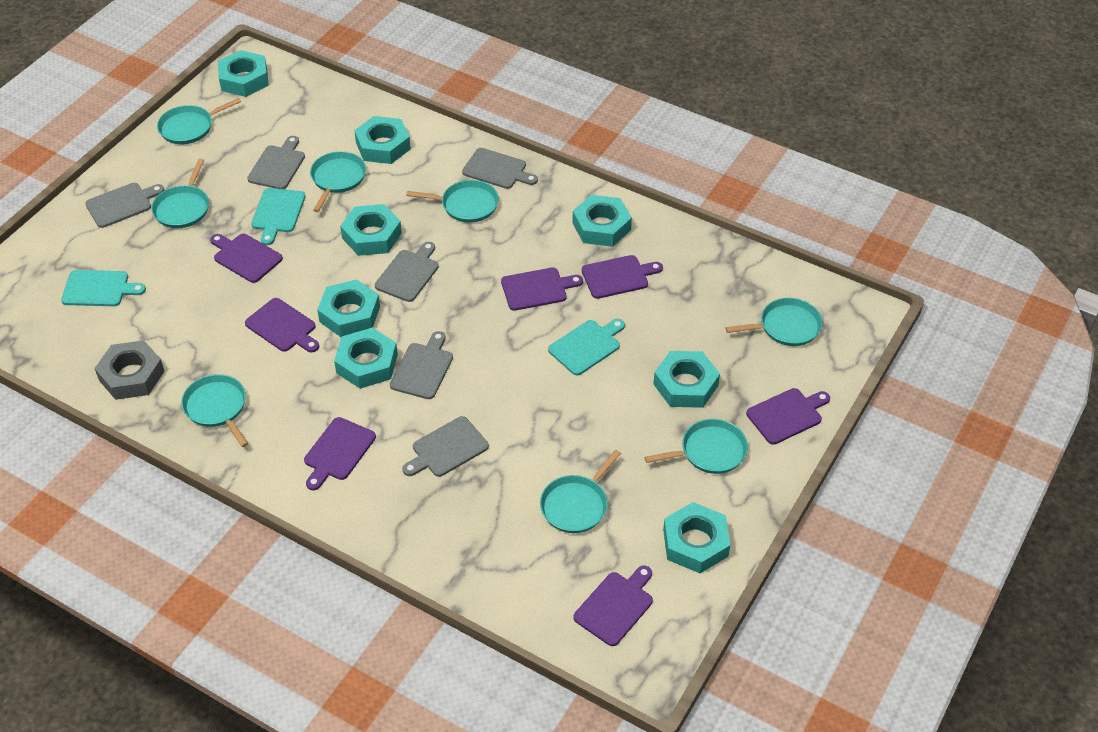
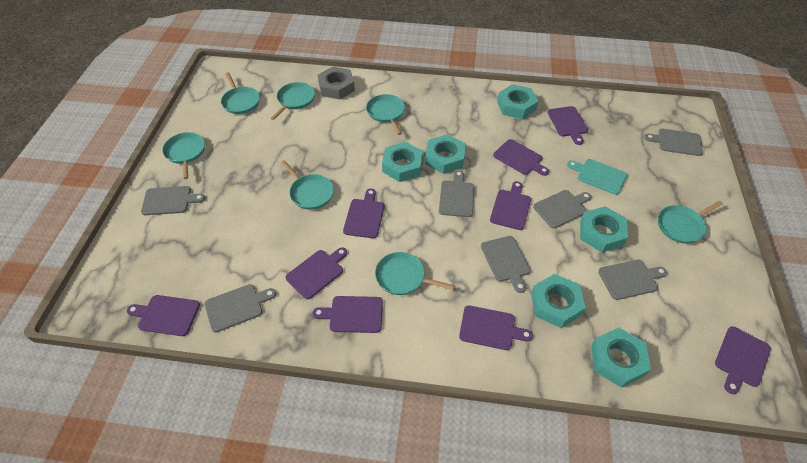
grey cutting board: 6 -> 7
purple cutting board: 7 -> 9
turquoise cutting board: 3 -> 1
turquoise nut: 8 -> 6
turquoise pan: 8 -> 7

